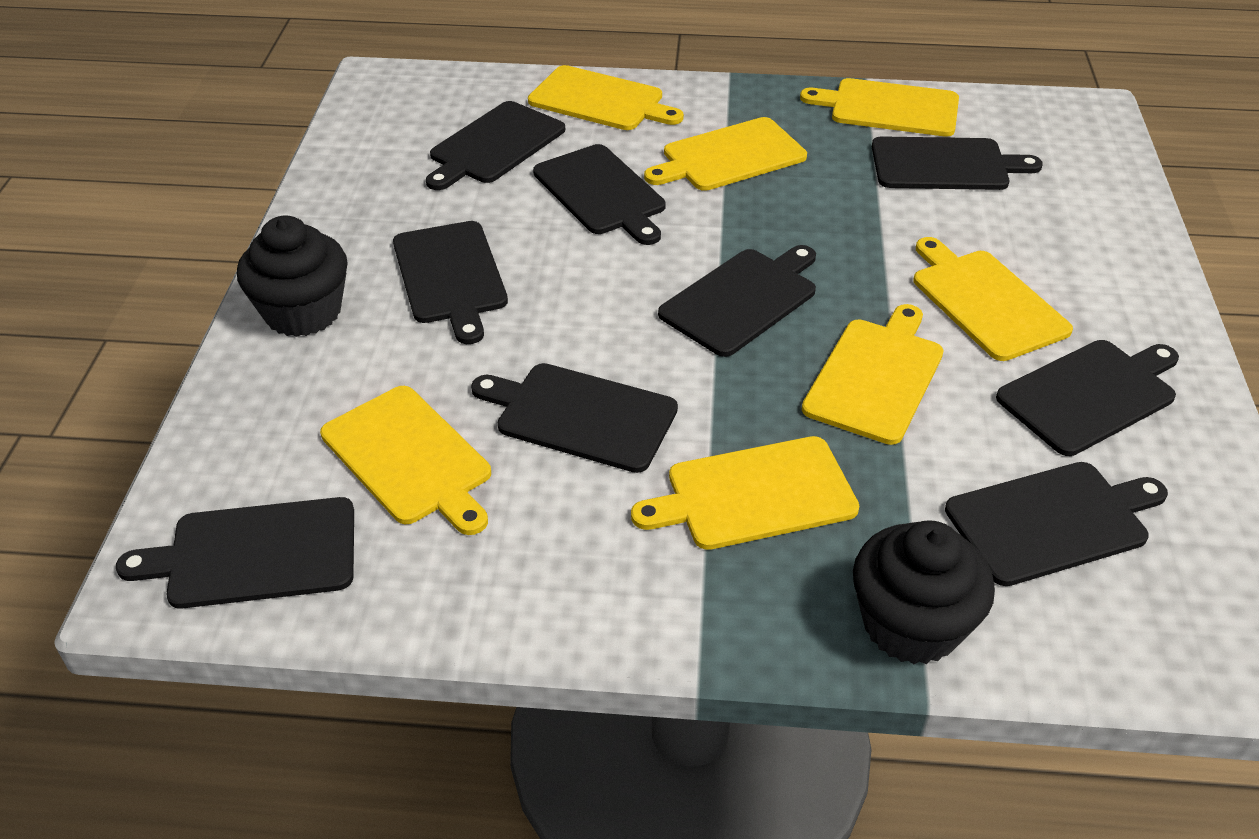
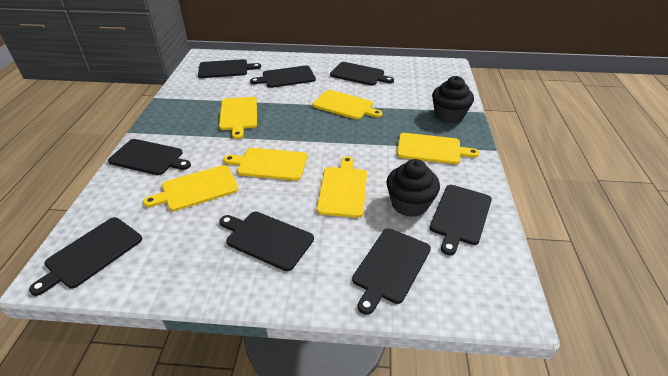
black cutting board: 9 -> 8
yellow cutting board: 7 -> 6

